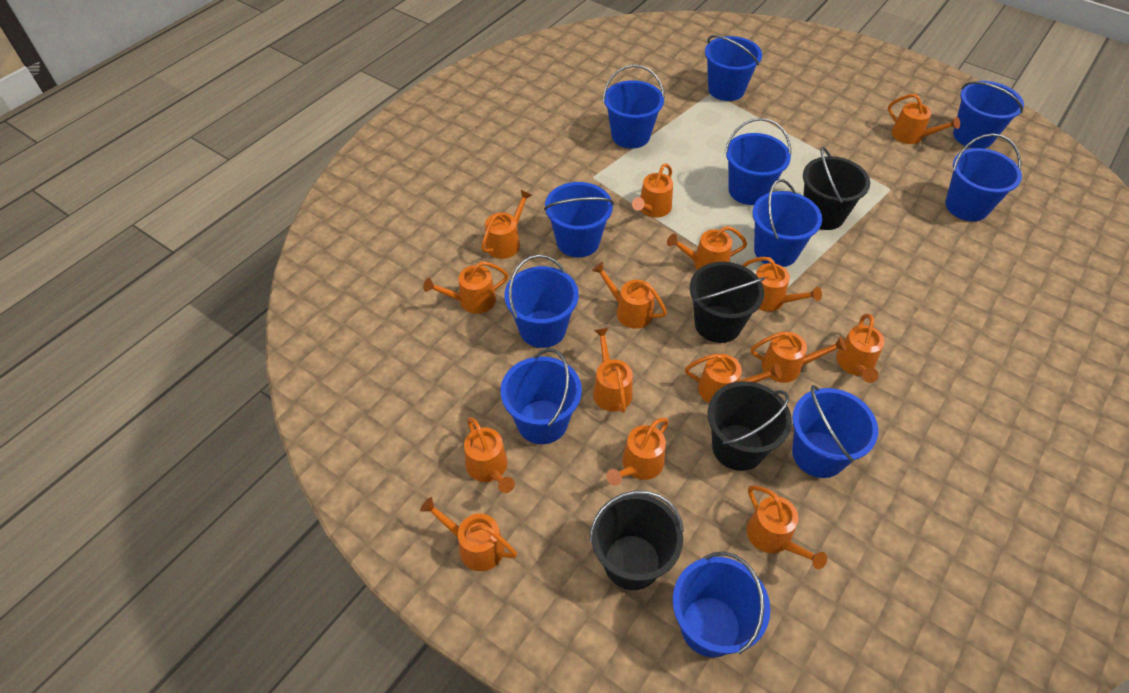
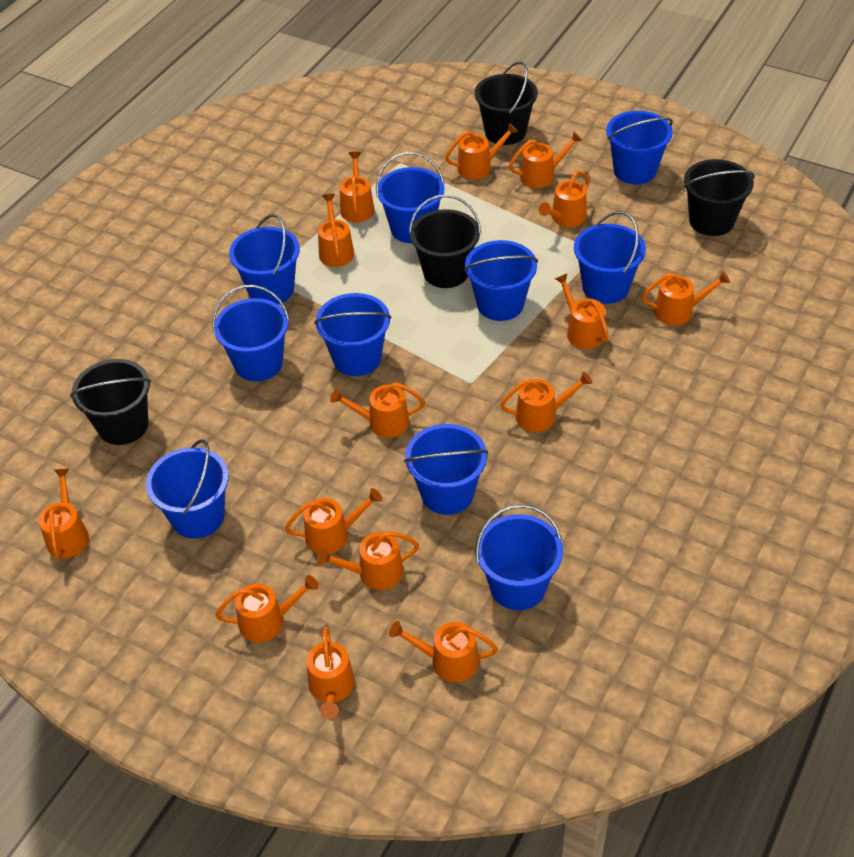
blue bucket: 11 -> 10

